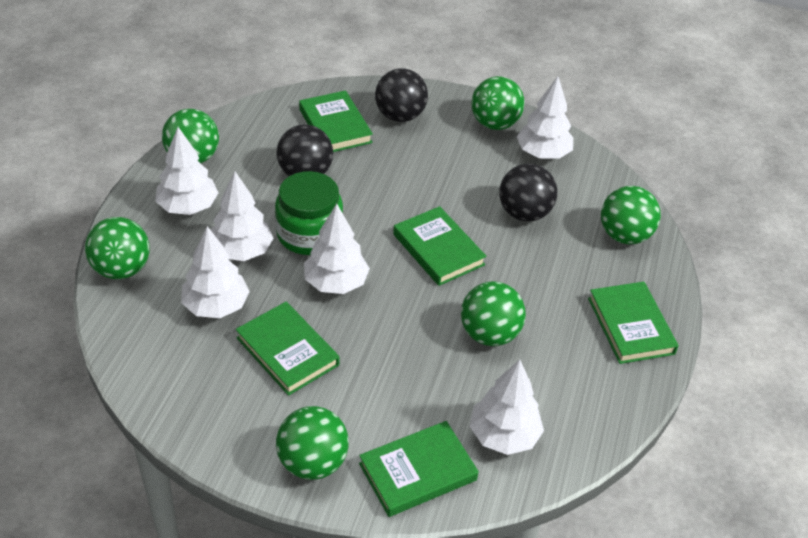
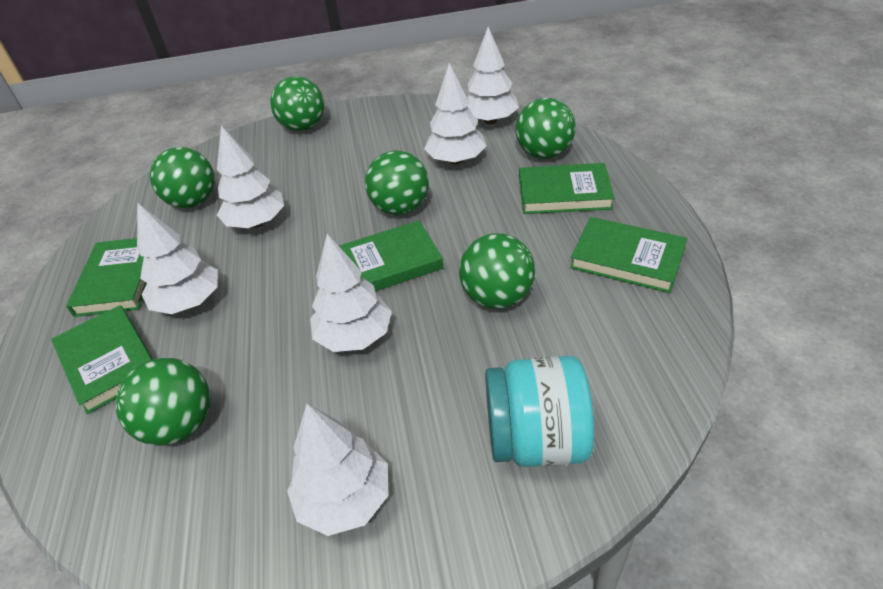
black ball: 3 -> 0
green jar: 1 -> 0
turquoise jar: 0 -> 1

